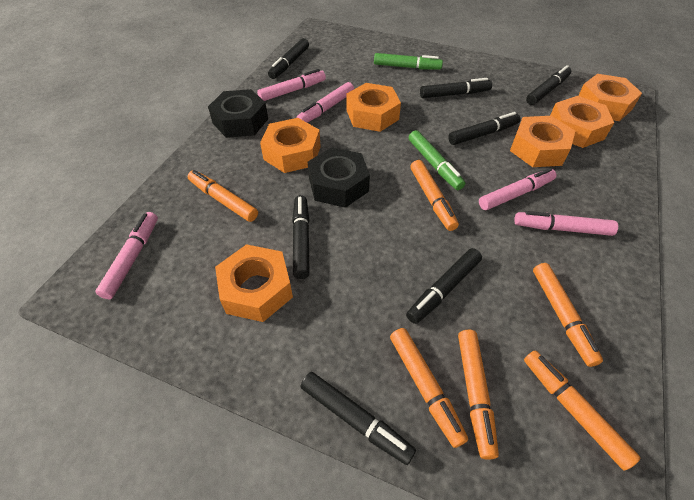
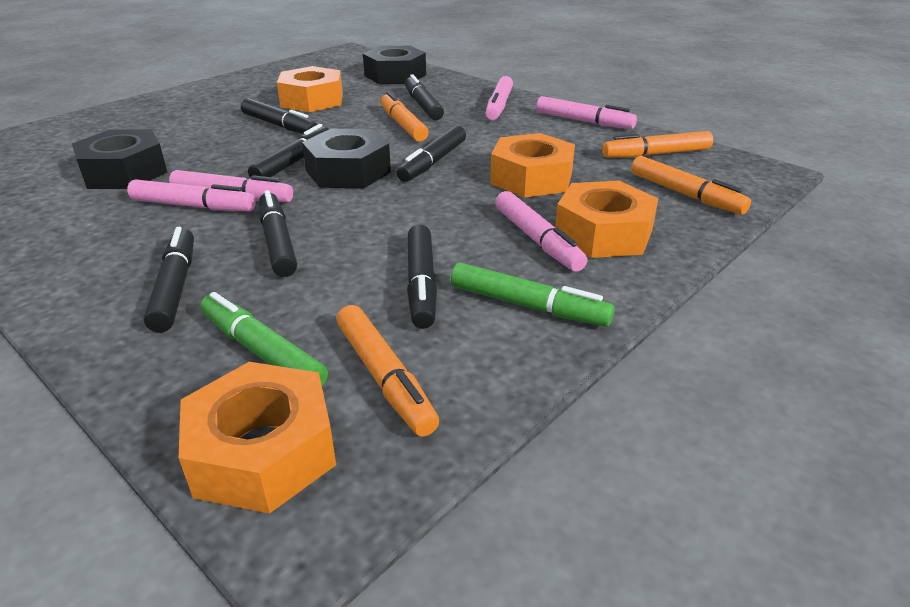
black nut: 2 -> 3
orange marker: 6 -> 4
orange nut: 6 -> 4

